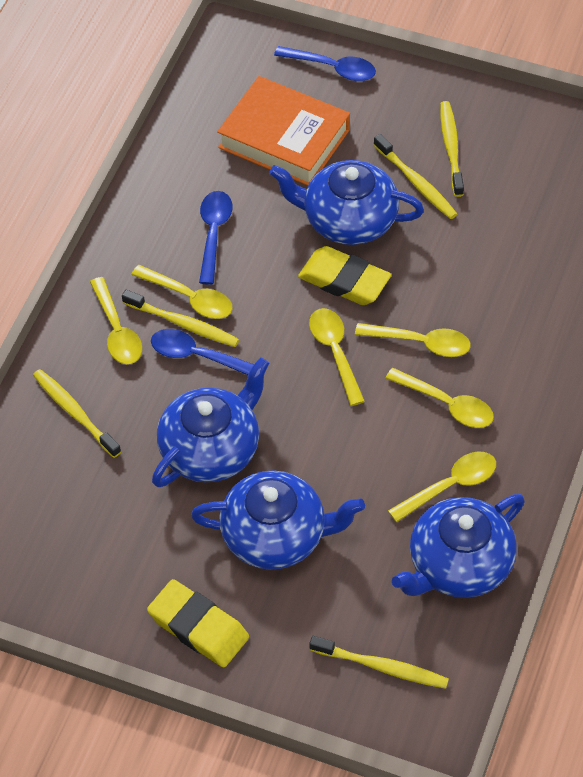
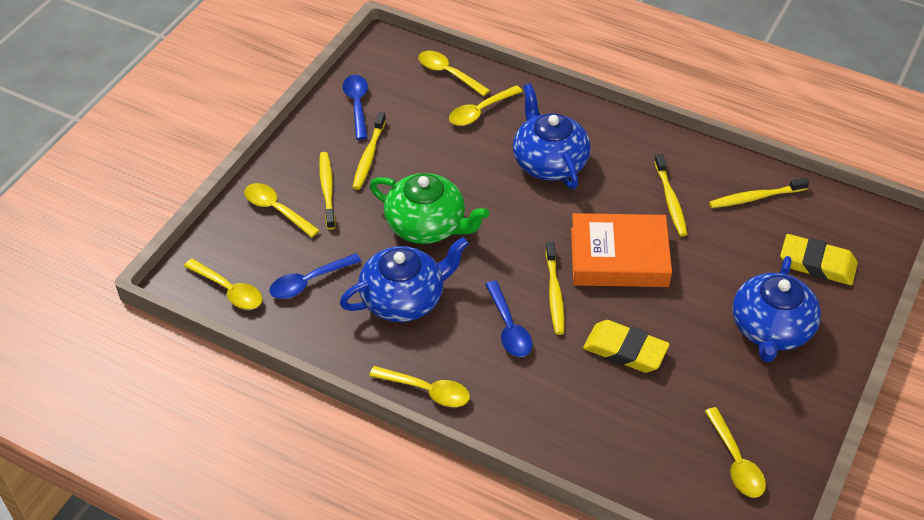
blue teapot: 4 -> 3
green teapot: 0 -> 1

